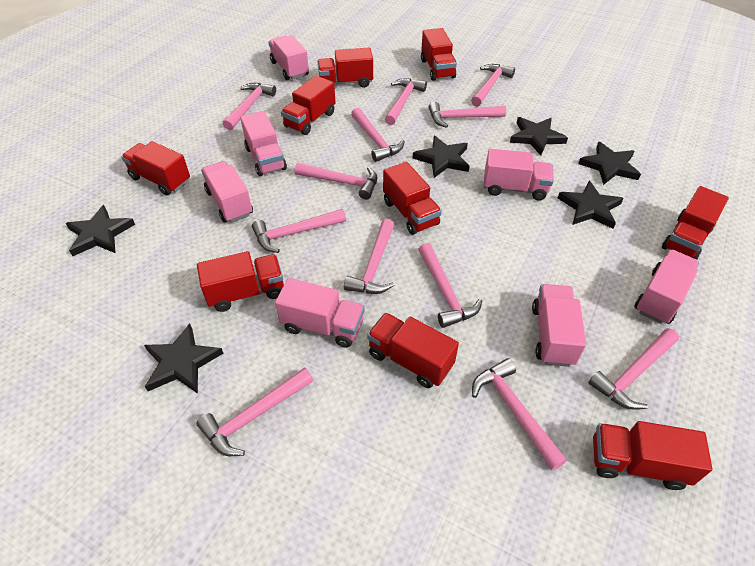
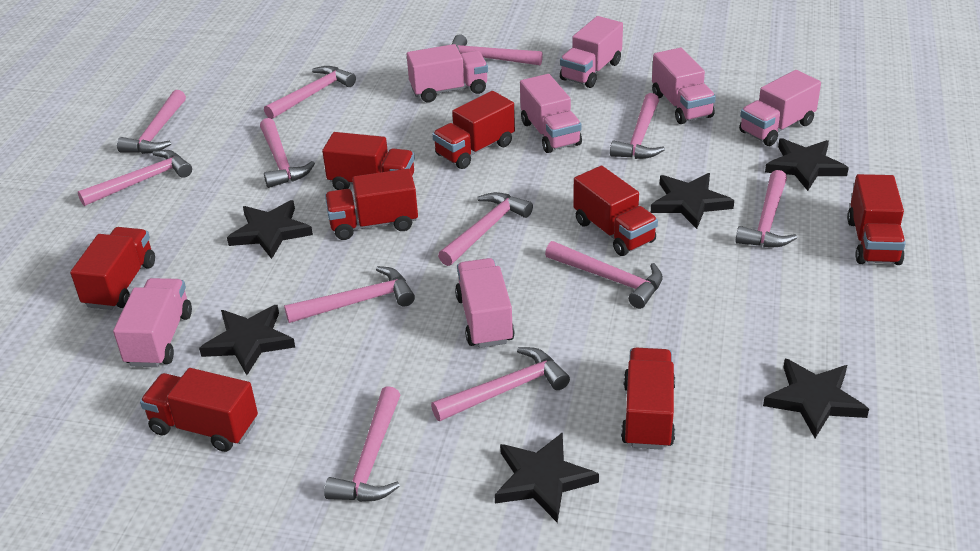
red truck: 9 -> 8

